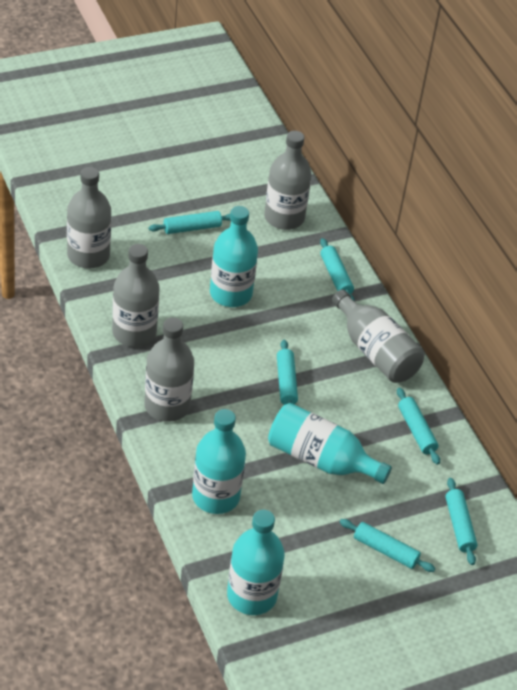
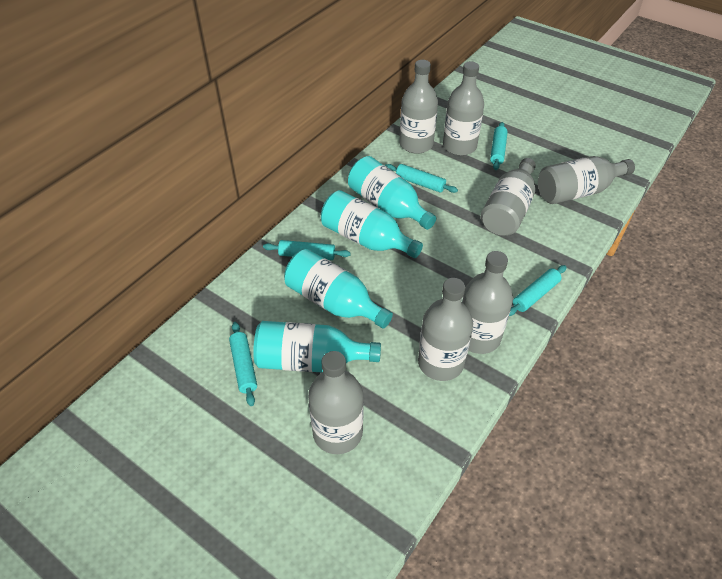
grey bottle: 5 -> 7
turquoise rolling pin: 6 -> 5

